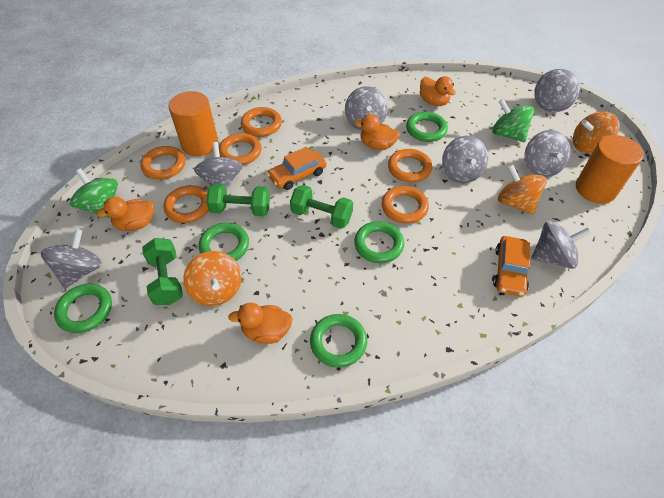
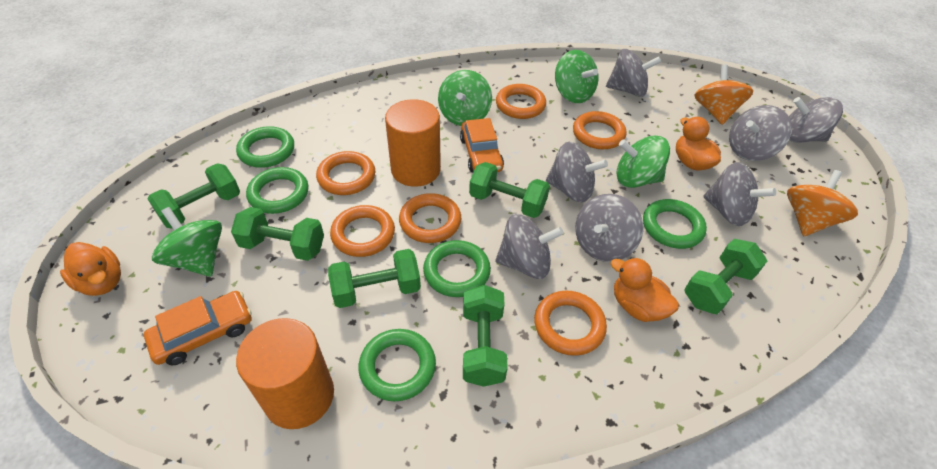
green dumbbell: 3 -> 6
green spinning top: 2 -> 4
orange duck: 4 -> 3
orange spinning top: 3 -> 2

